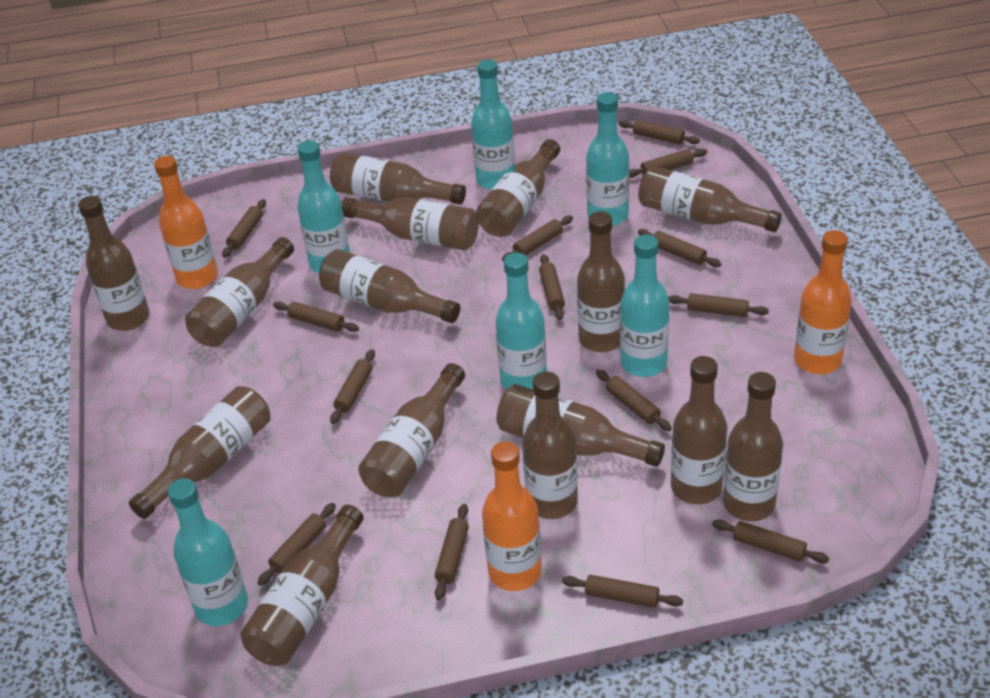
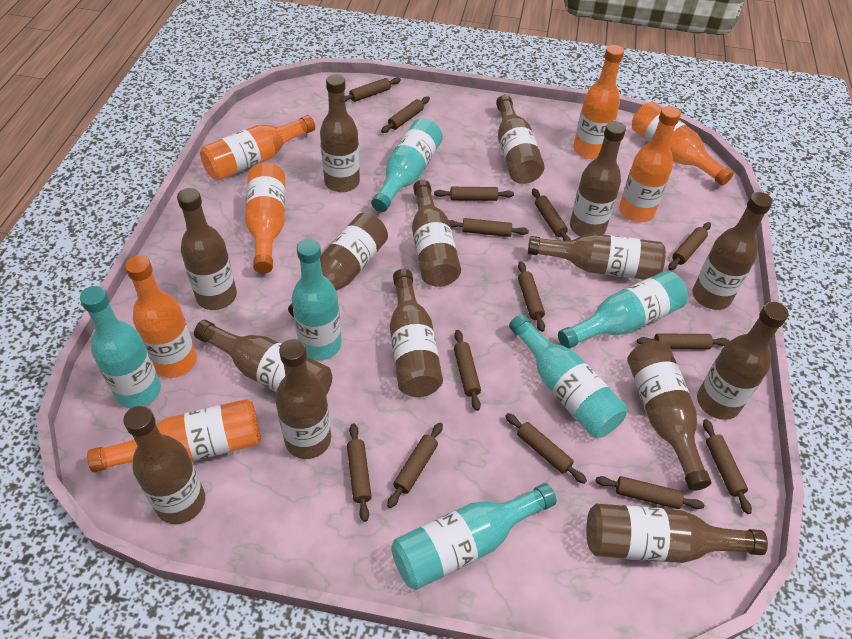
orange bottle: 3 -> 7

